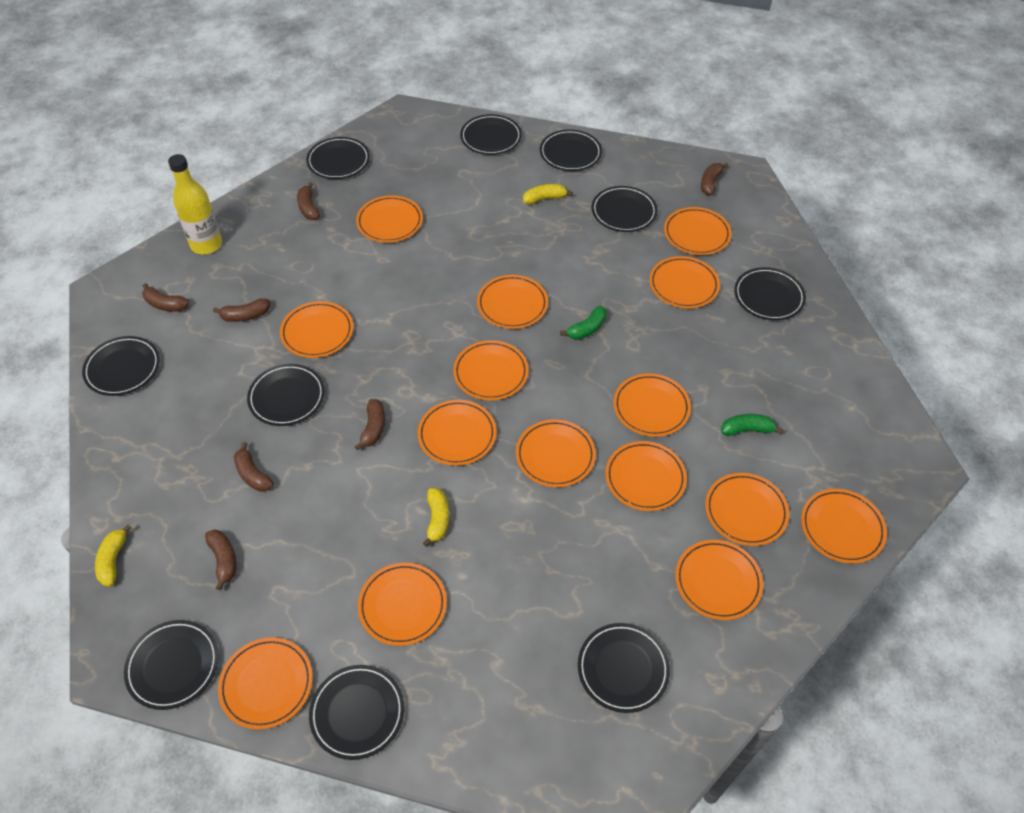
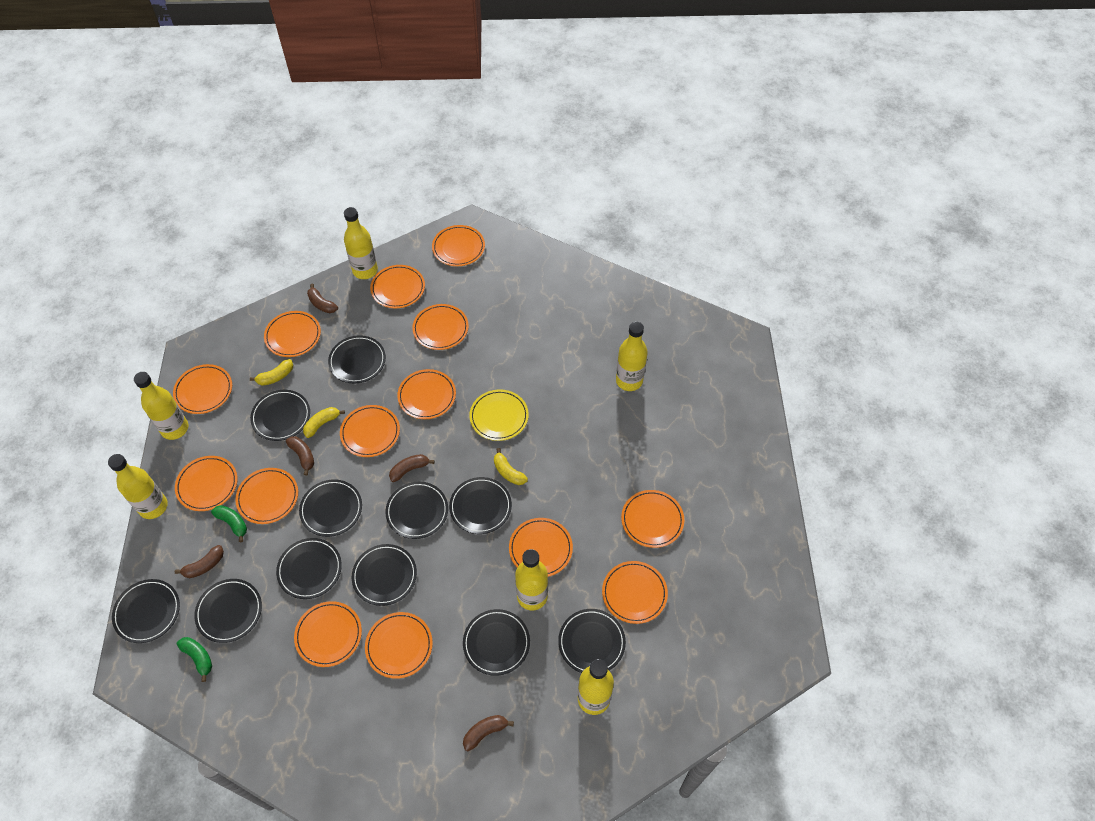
black plate: 10 -> 11
brown banana: 7 -> 5
orange plate: 15 -> 14
yellow bottle: 1 -> 6
yellow plate: 0 -> 1

